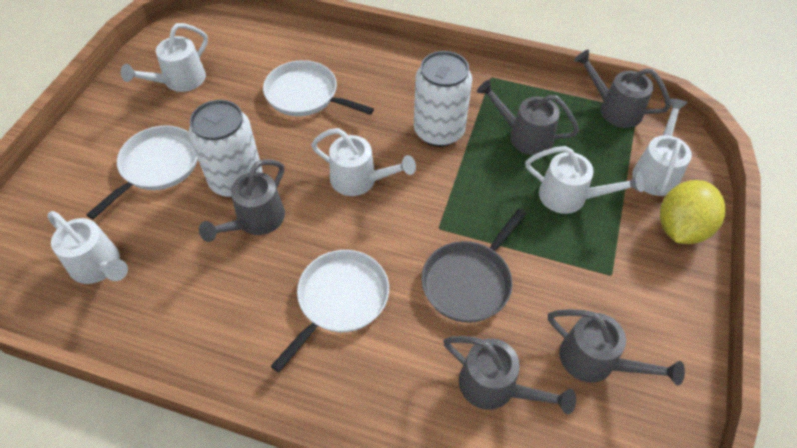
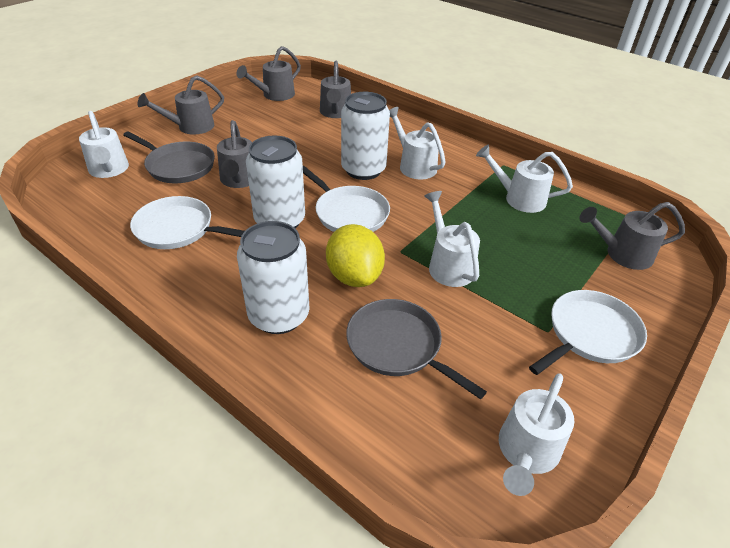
grey pan: 1 -> 2
white can: 2 -> 3

